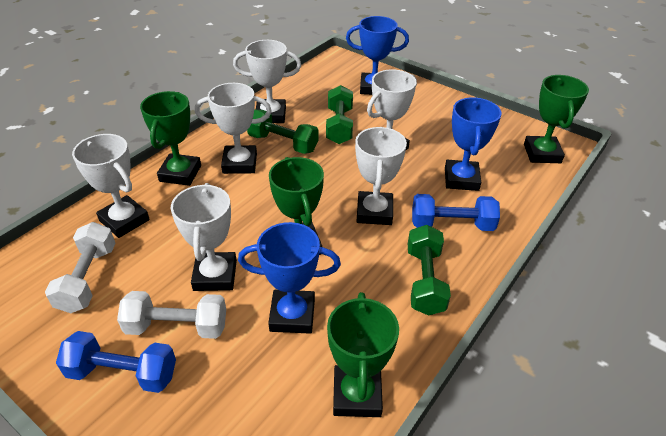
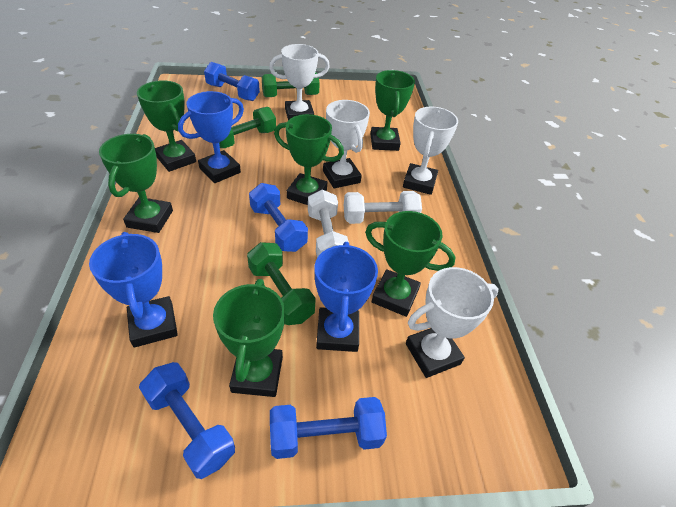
blue dumbbell: 2 -> 4
green trophy: 4 -> 6
white trophy: 6 -> 4

